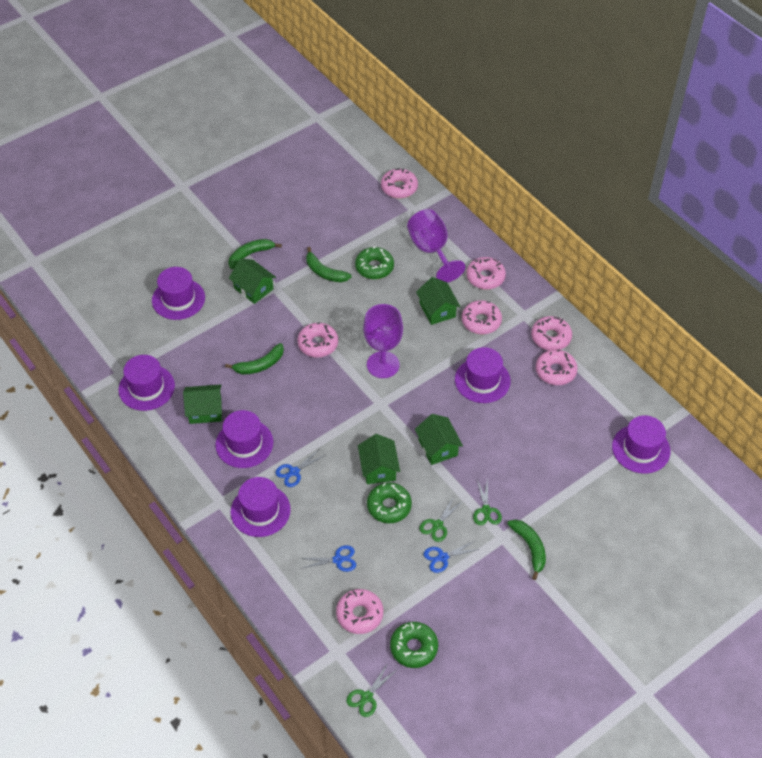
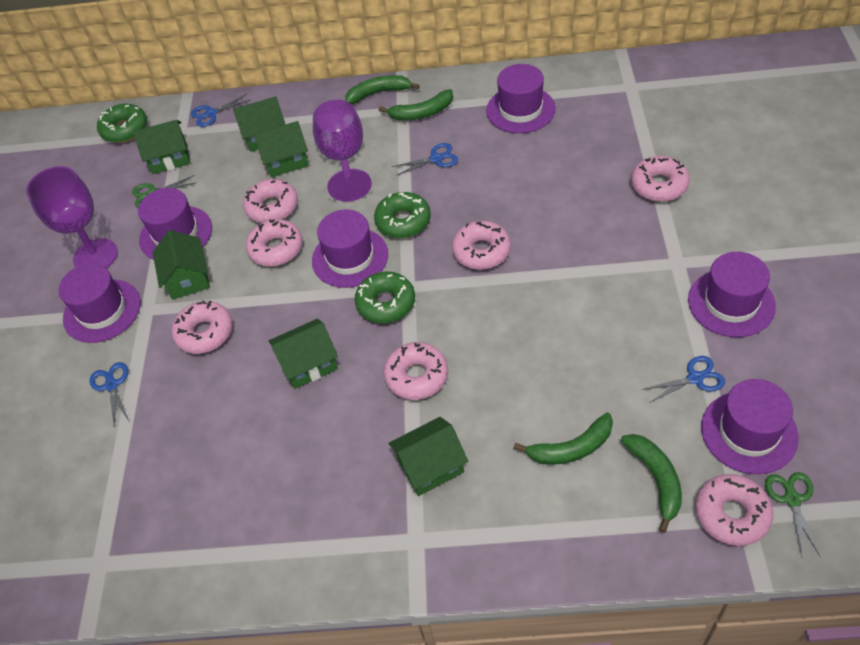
blue scissors: 3 -> 4
green house: 5 -> 6
green scissors: 3 -> 2

